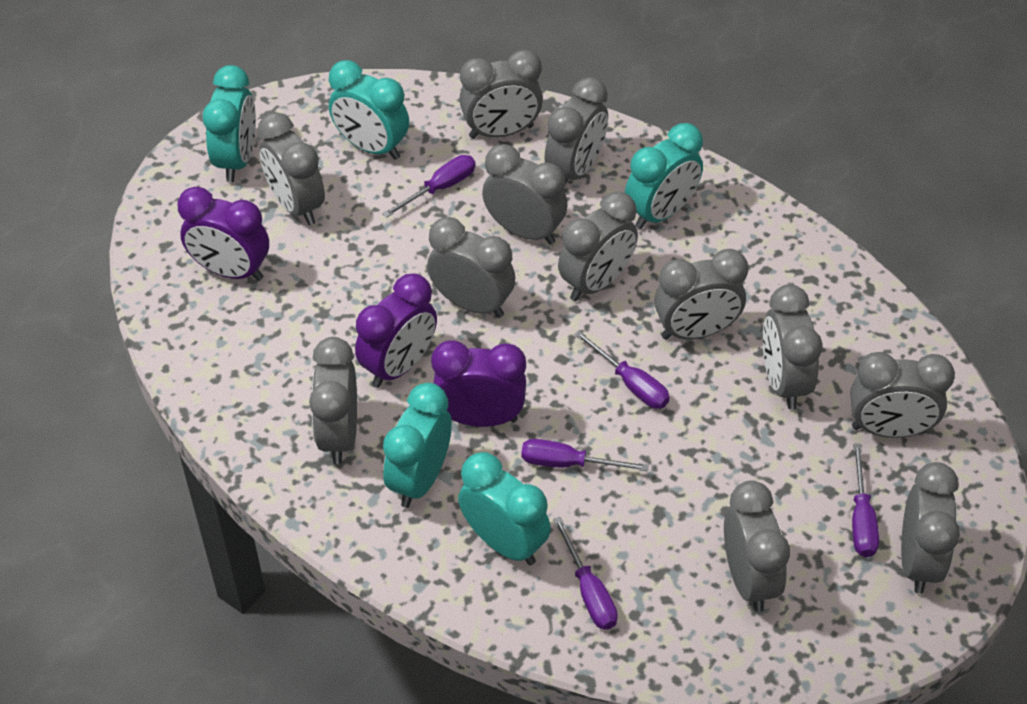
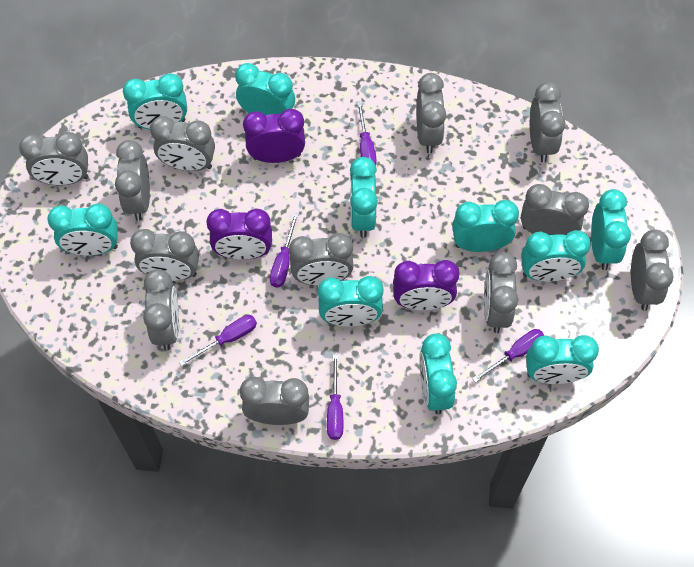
turquoise clock: 5 -> 10

